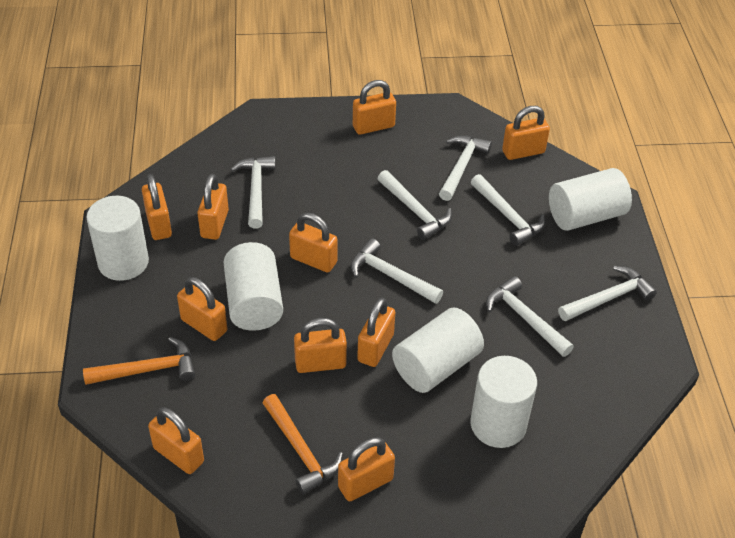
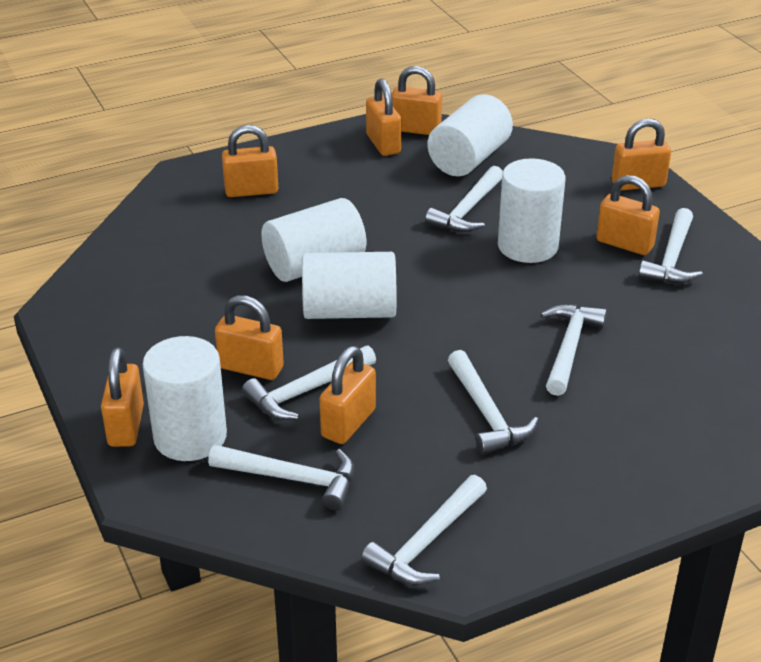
orange hammer: 2 -> 0
orange padlock: 10 -> 8

